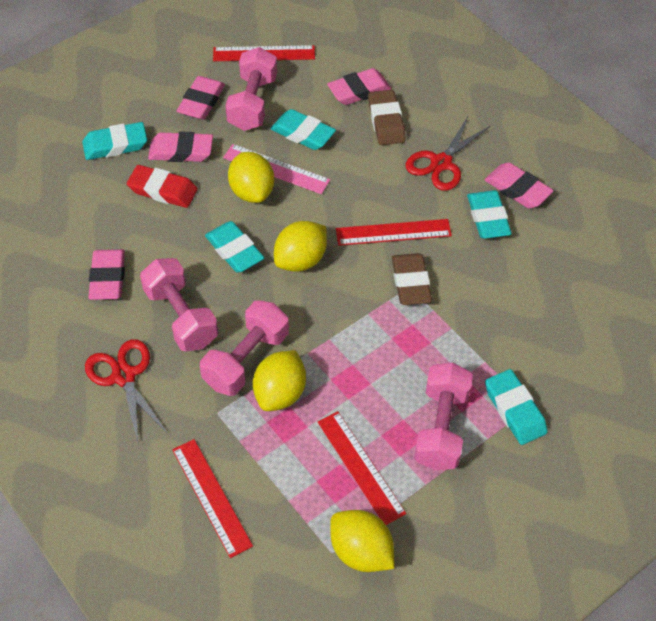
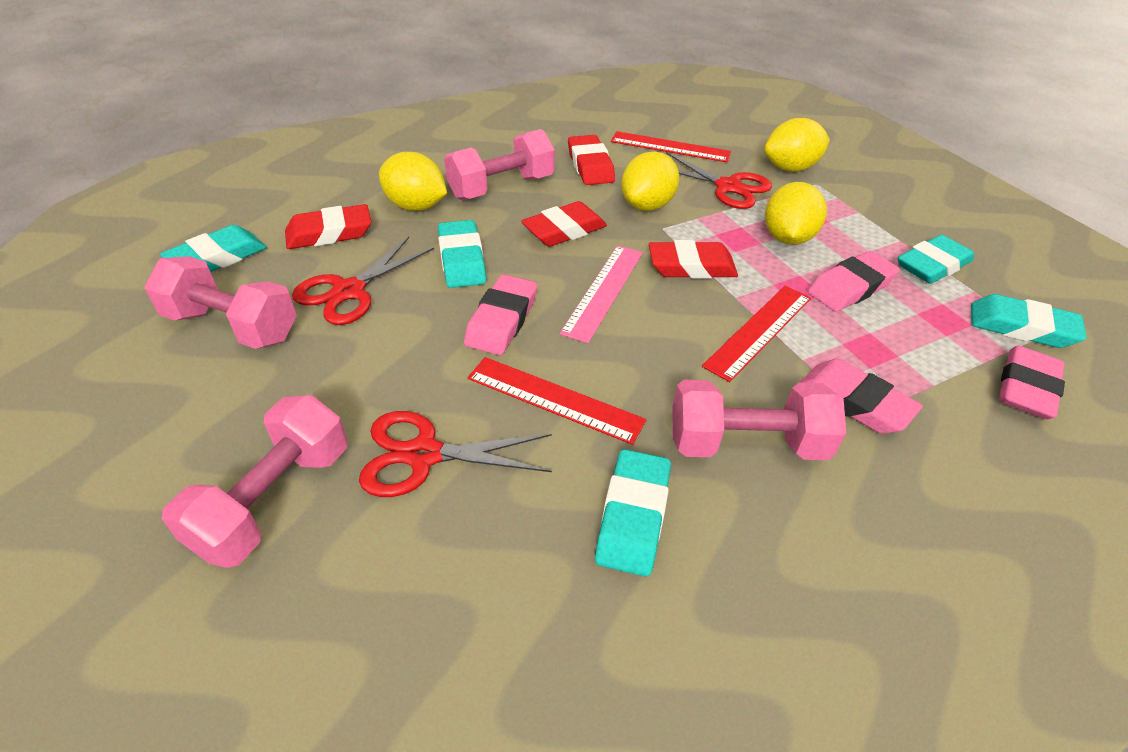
brown eraser: 2 -> 0
pink eraser: 5 -> 4
red eraser: 1 -> 4
red ruler: 4 -> 3
red scissors: 2 -> 3

